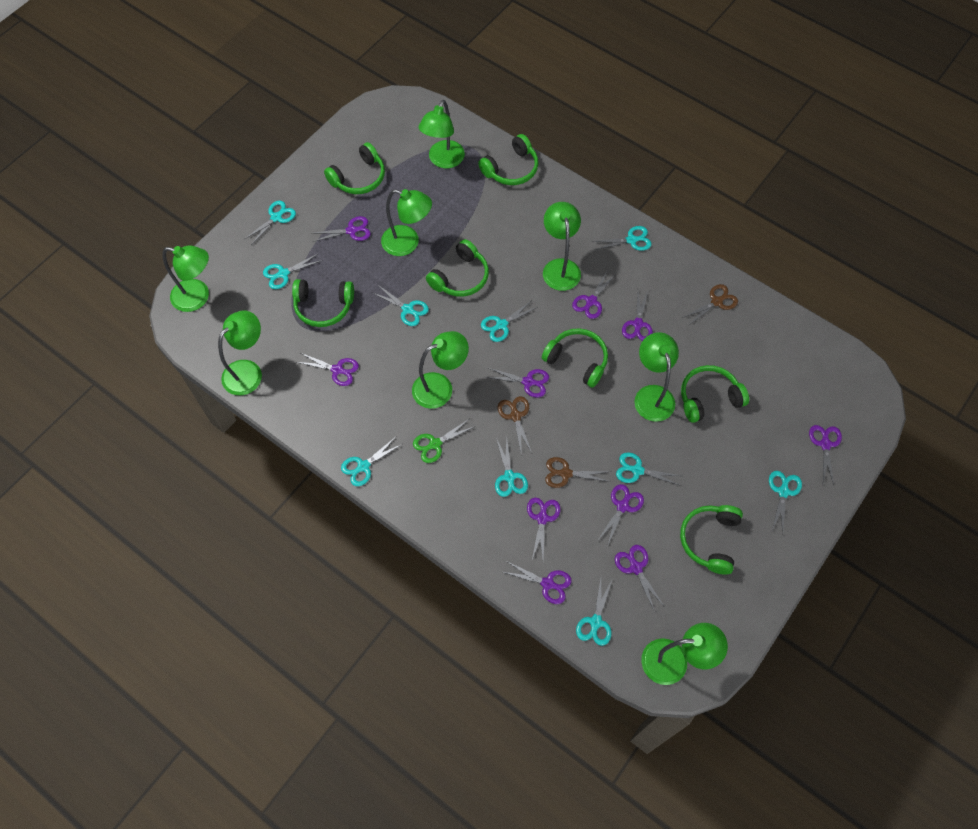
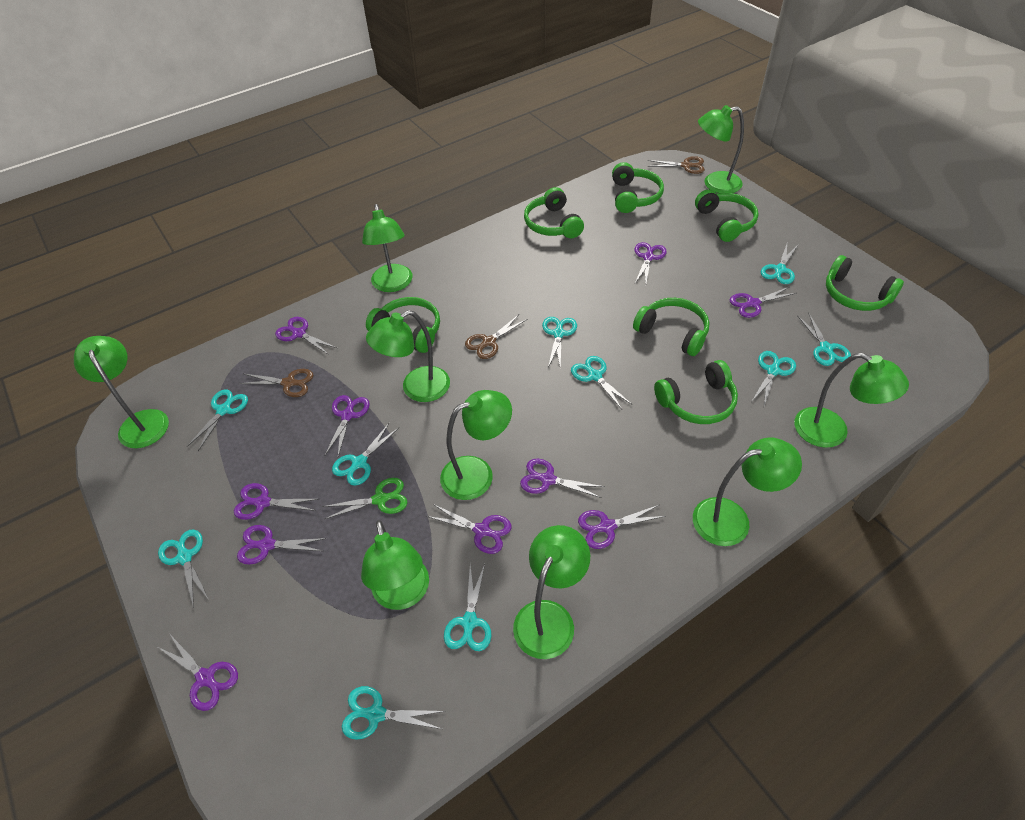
green lamp: 8 -> 9

